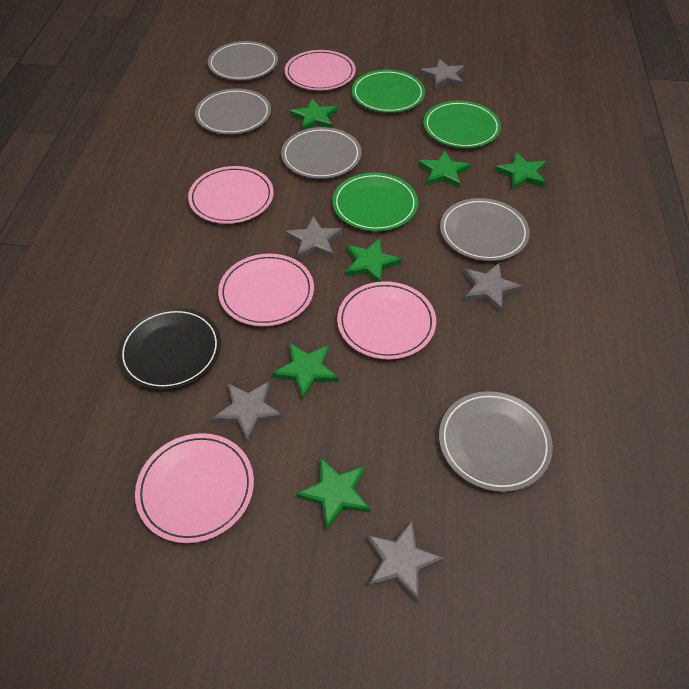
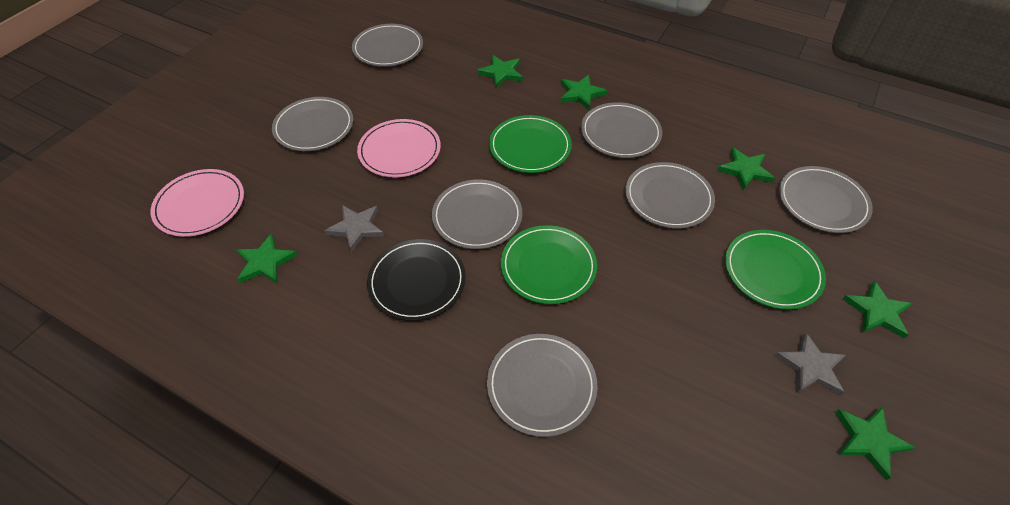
grey plate: 5 -> 7
grey star: 5 -> 2
pink plate: 5 -> 2

